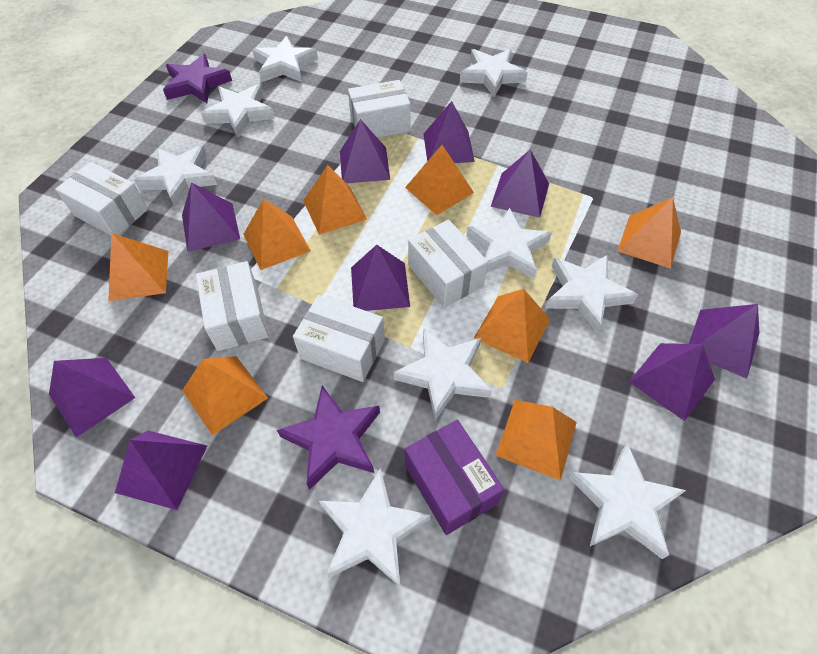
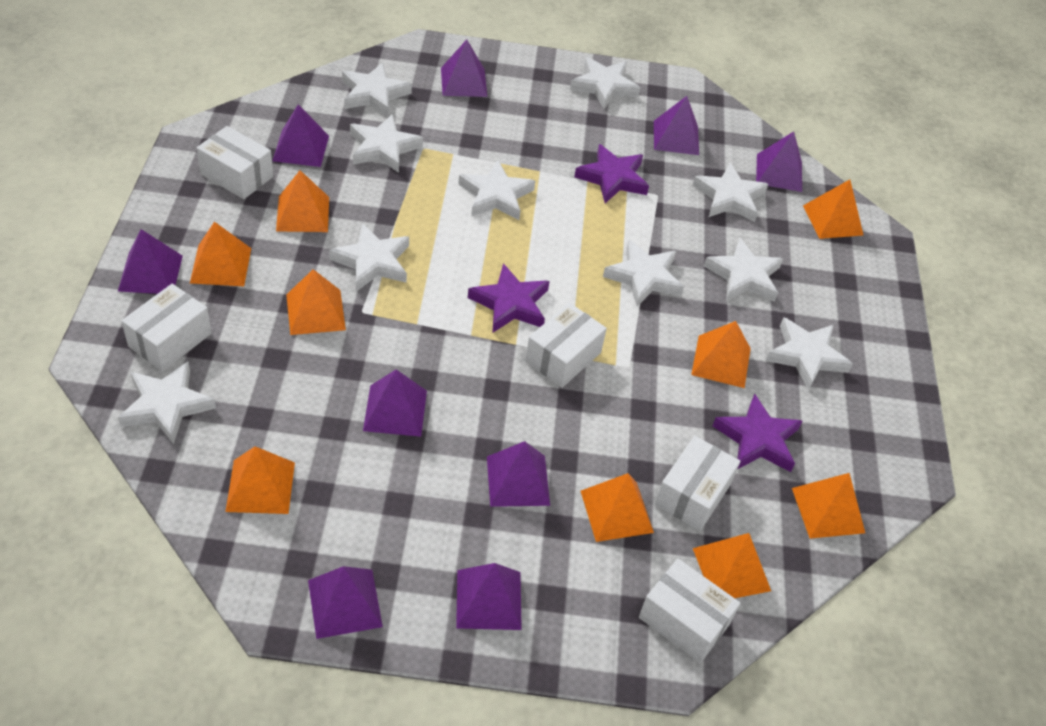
orange pyramid: 8 -> 9
purple box: 1 -> 0
purple star: 2 -> 3
white star: 9 -> 10

